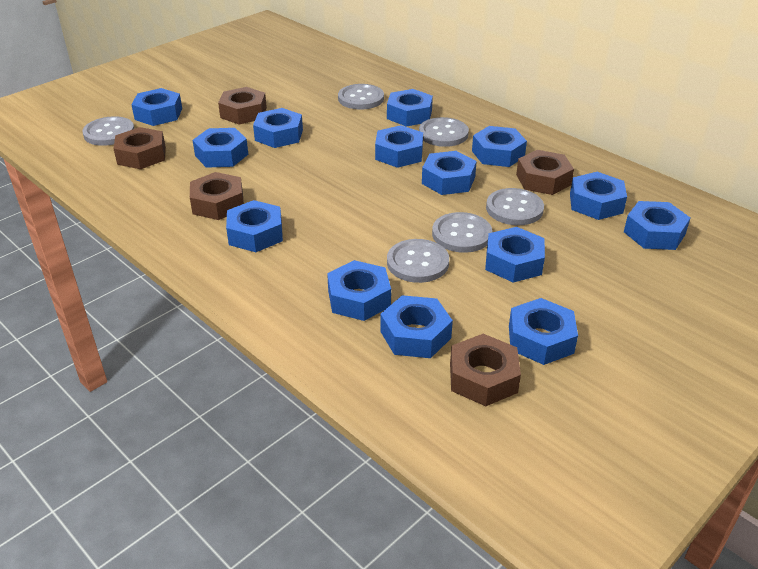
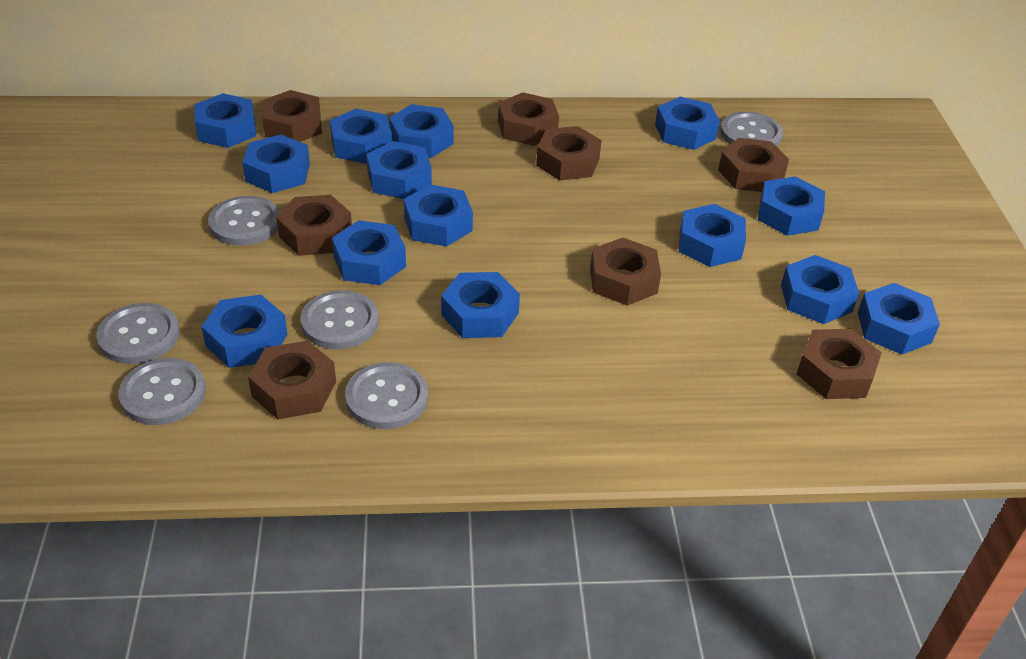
brown nut: 5 -> 8

